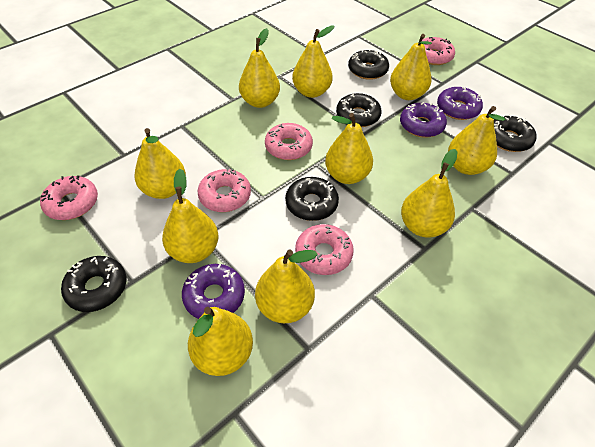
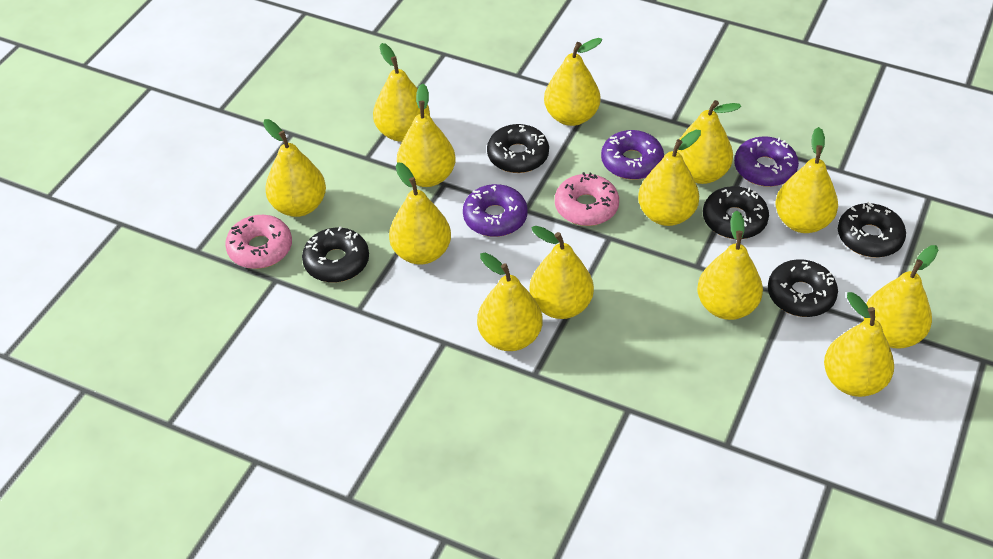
pink donut: 5 -> 2
yellow pear: 10 -> 13

